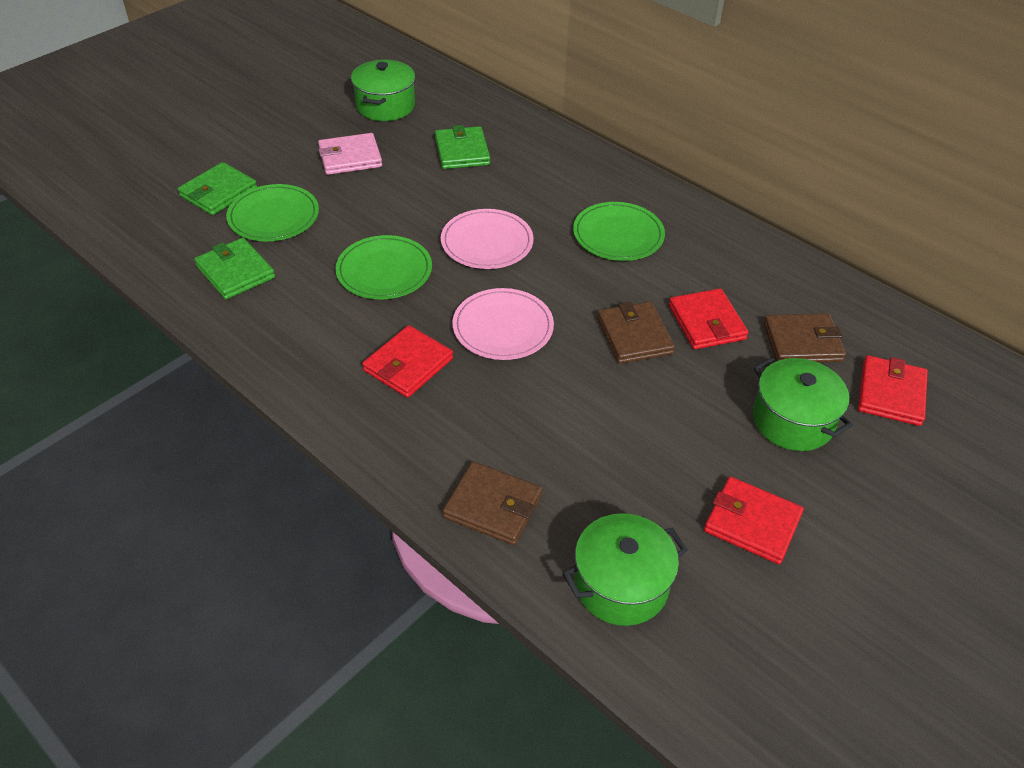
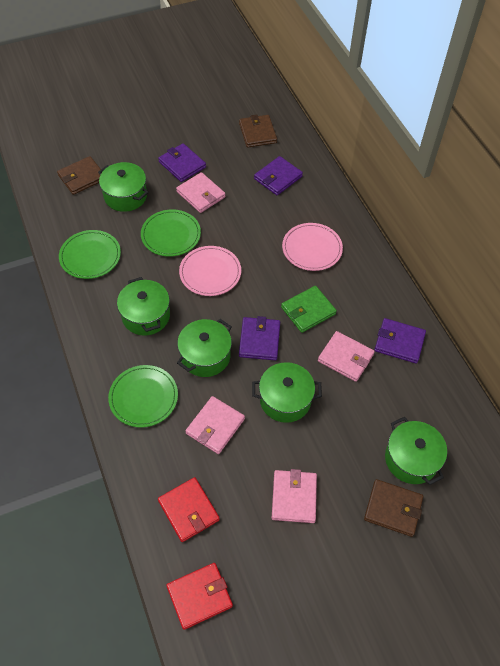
green pot: 3 -> 5
green wallet: 3 -> 1
pink wallet: 1 -> 4
purple wallet: 0 -> 4
red wallet: 4 -> 2

